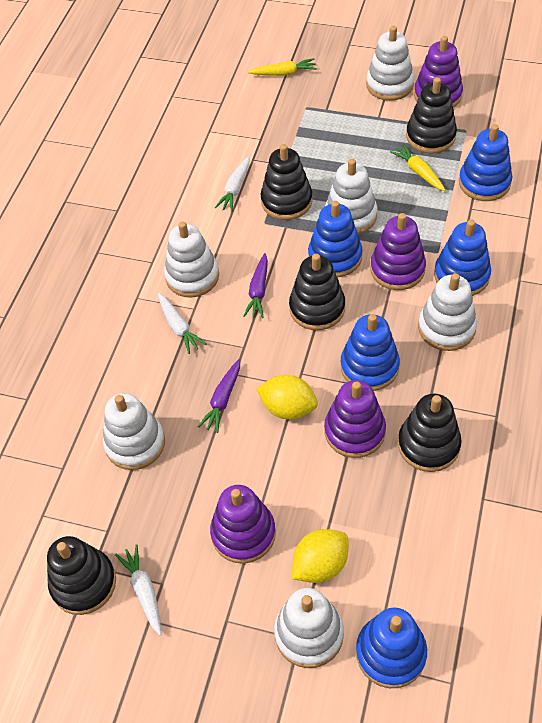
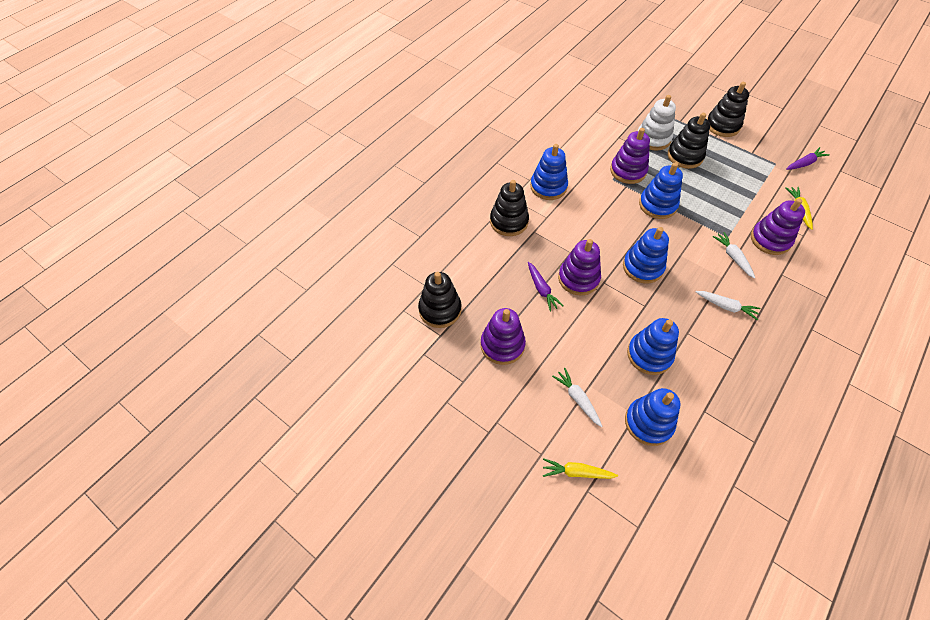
black stacking toy: 5 -> 4
white stacking toy: 6 -> 1
yellow lemon: 2 -> 0

